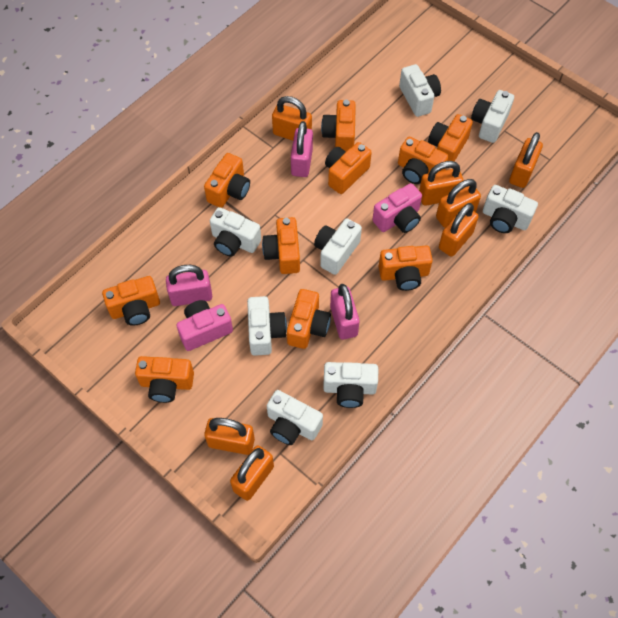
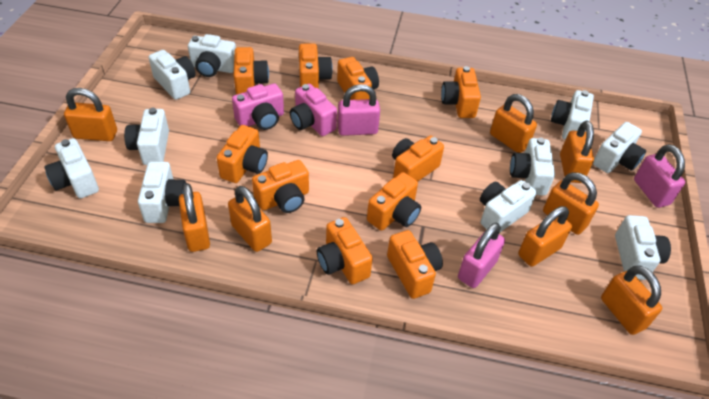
orange padlock: 7 -> 8
white camera: 8 -> 10

